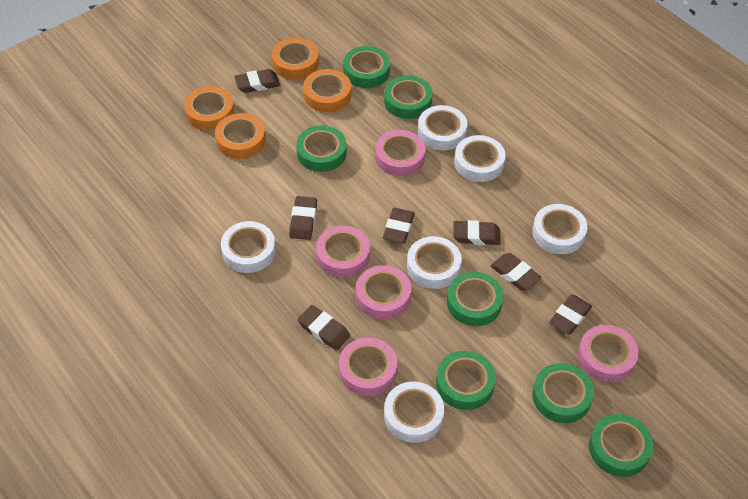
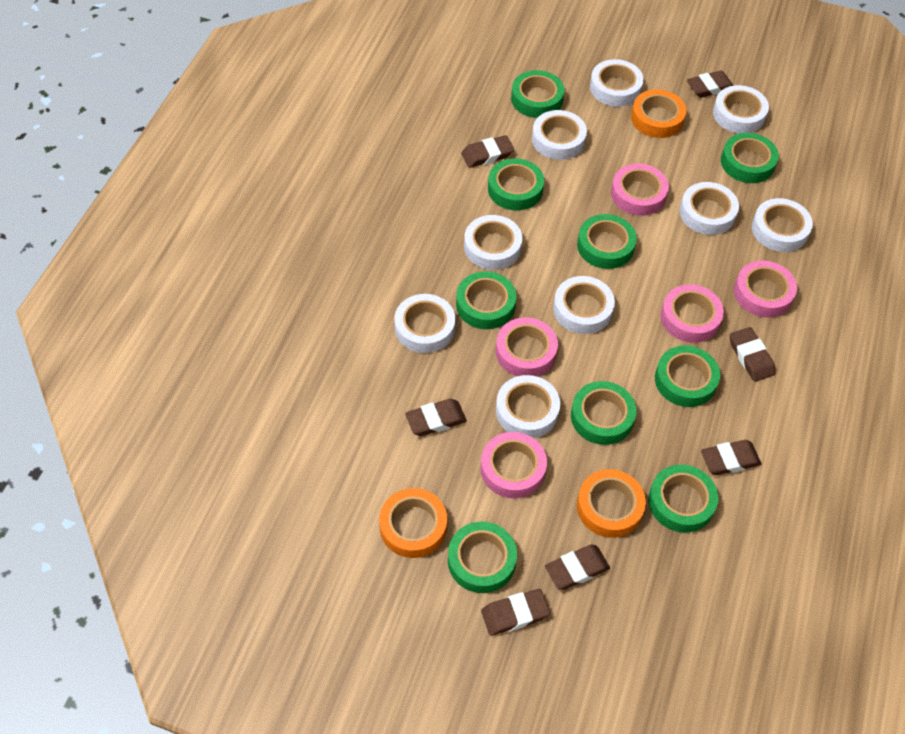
green tape: 7 -> 9
orange tape: 4 -> 3
white tape: 6 -> 9

